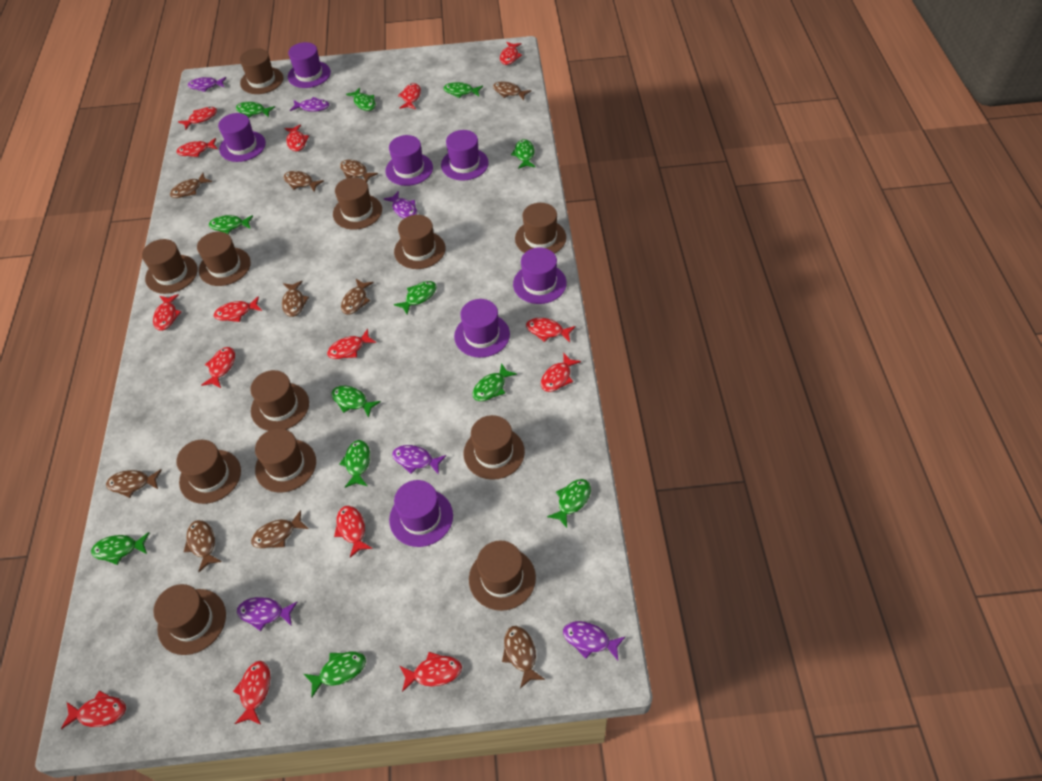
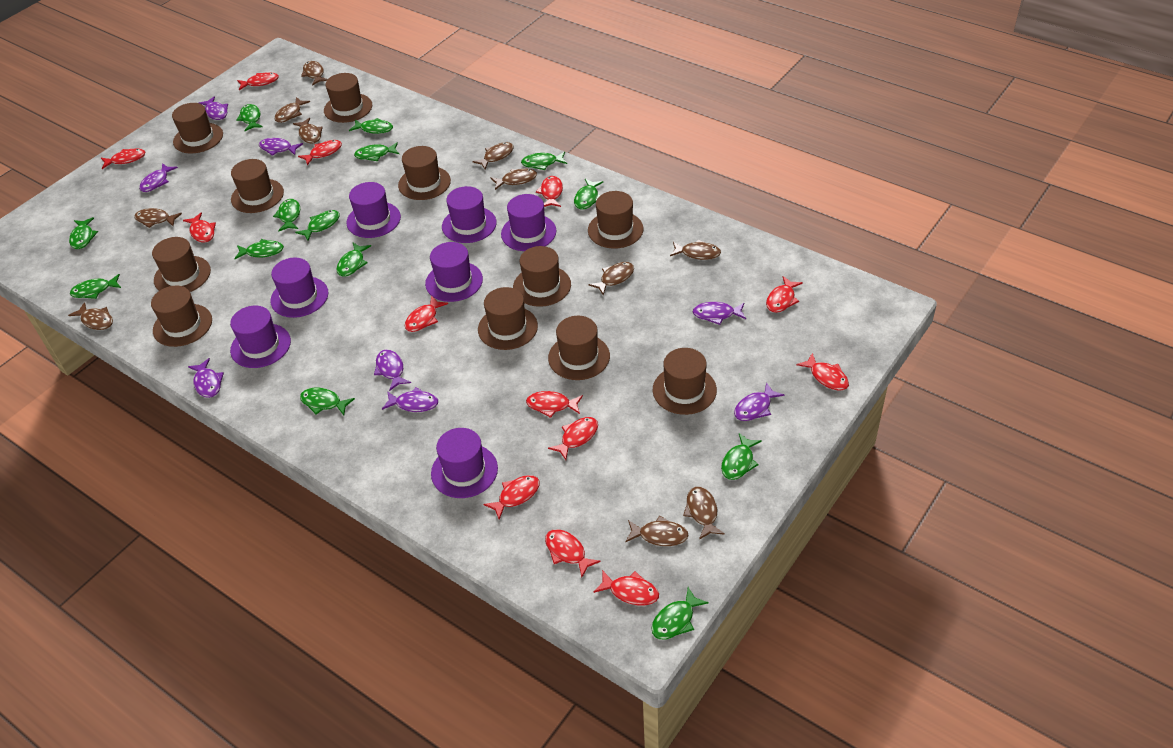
brown fish: 10 -> 11
brown hat: 12 -> 11
green fish: 12 -> 14
purple fish: 6 -> 8
red fish: 15 -> 13

